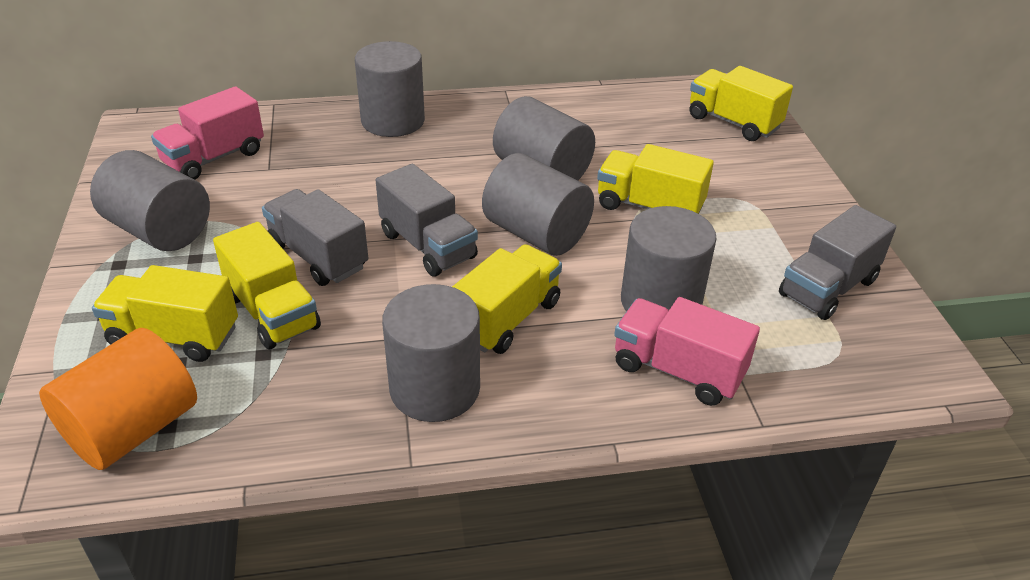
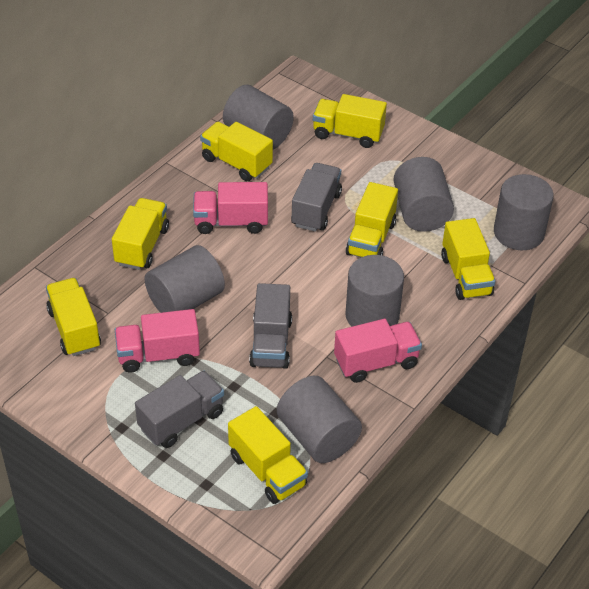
orange cylinder: 1 -> 0
pink truck: 2 -> 3
yellow truck: 5 -> 7

